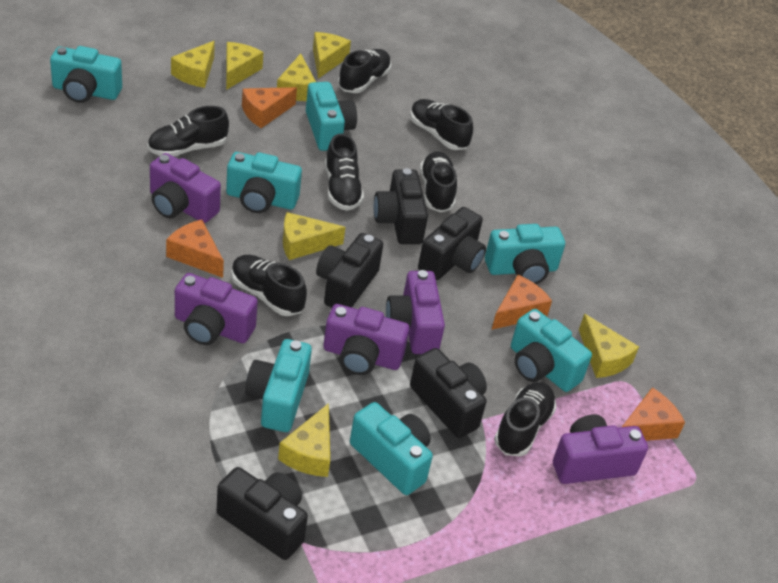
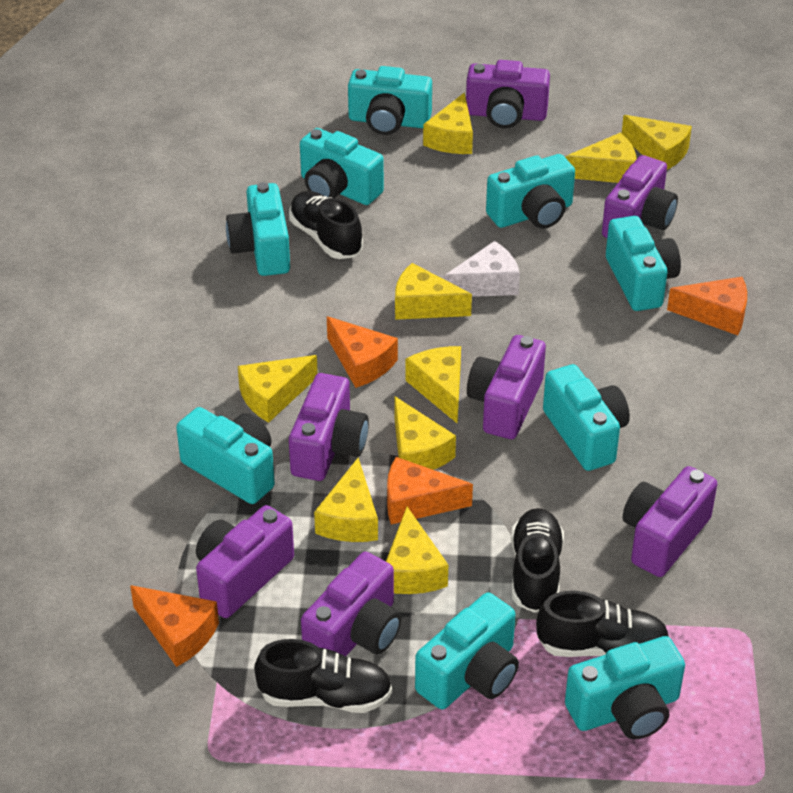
black camera: 5 -> 0
black shoe: 7 -> 4
purple camera: 5 -> 7
turquoise camera: 7 -> 9
white cheese: 0 -> 1
yellow cheese: 7 -> 9

